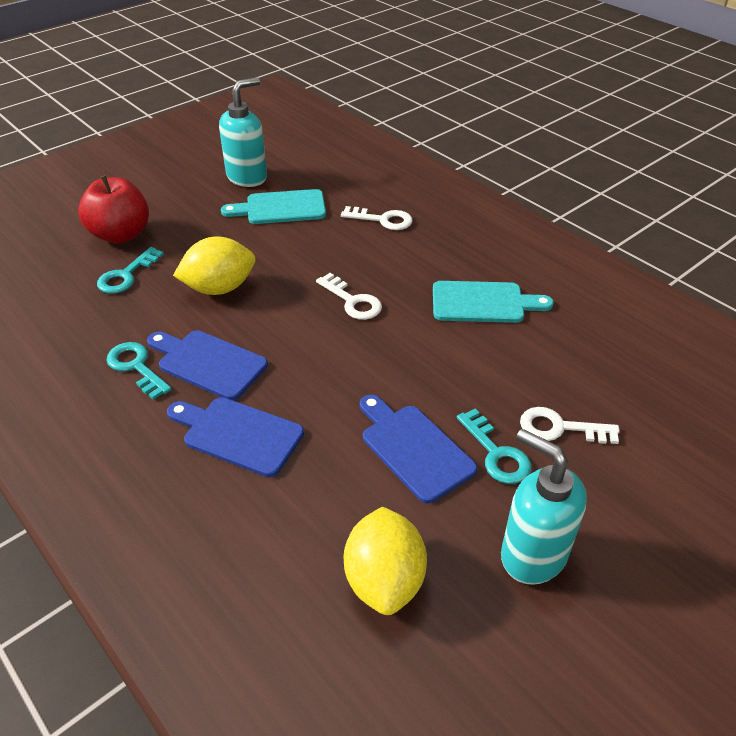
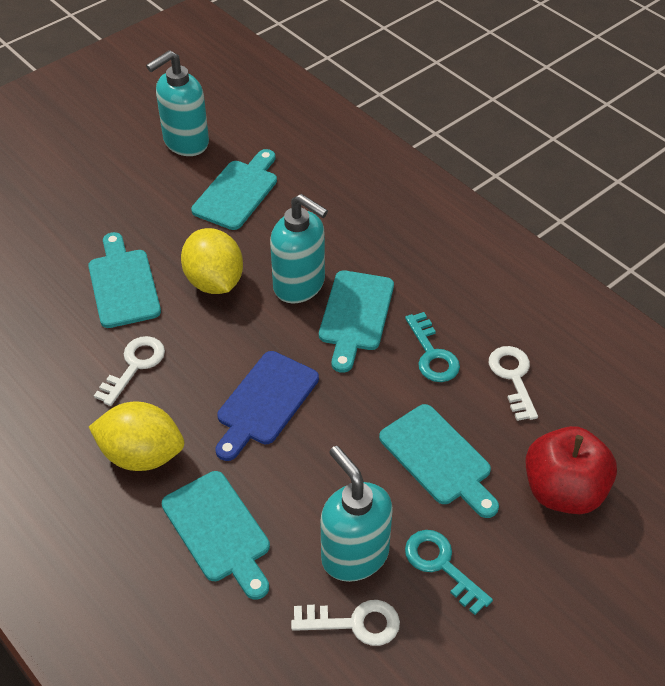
blue cutting board: 3 -> 1
turquoise cutting board: 2 -> 5
turquoise key: 3 -> 2
turquoise soap dispenser: 2 -> 3

